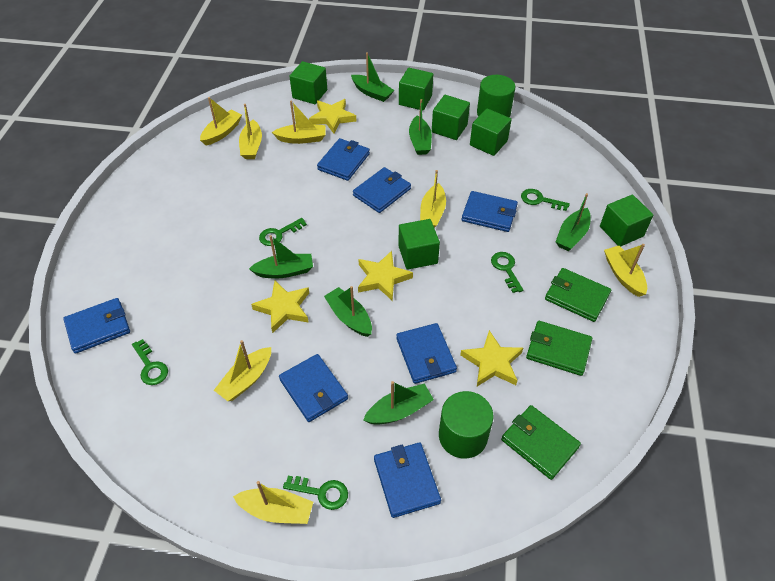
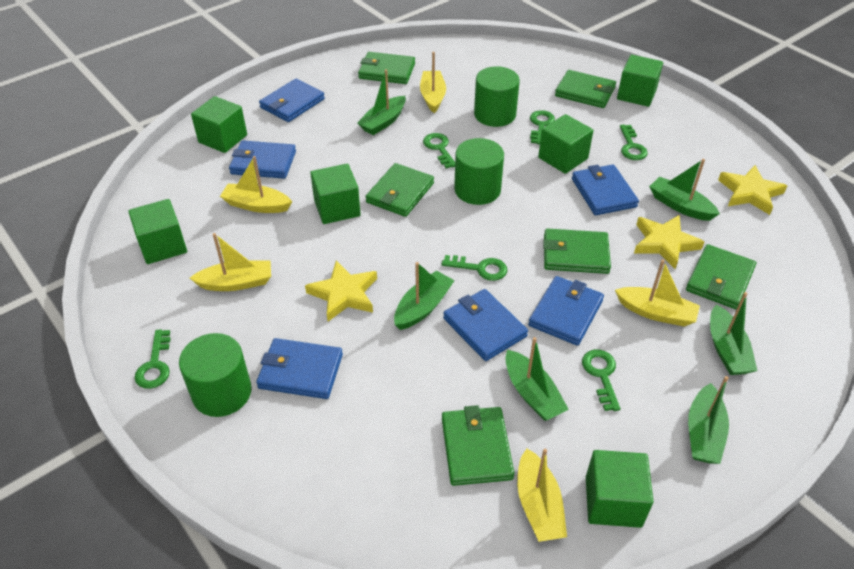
blue wallet: 7 -> 6
green cylinder: 2 -> 3
green key: 5 -> 6
green wallet: 3 -> 6
yellow boat: 7 -> 5
yellow star: 4 -> 3

